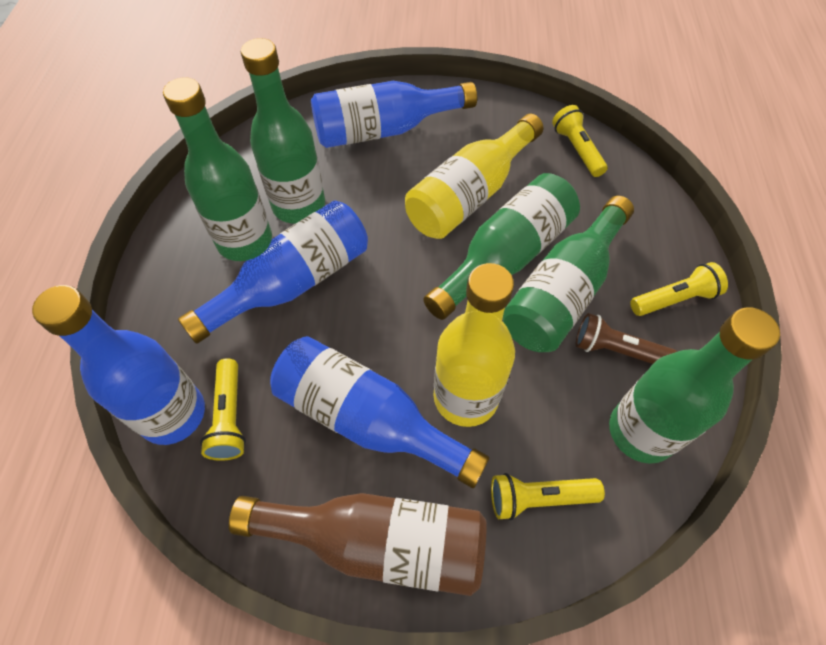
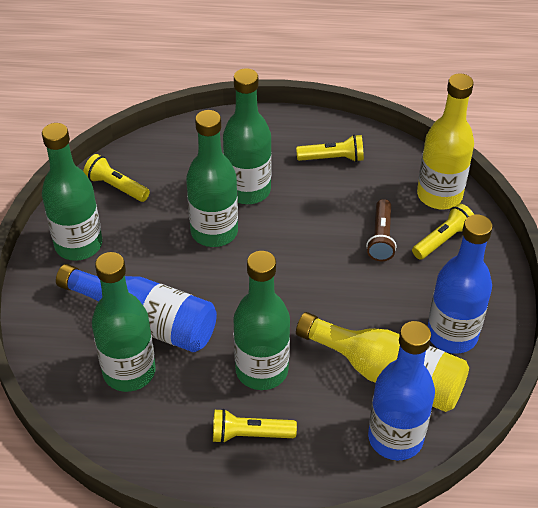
blue bottle: 4 -> 3
brown bottle: 1 -> 0

